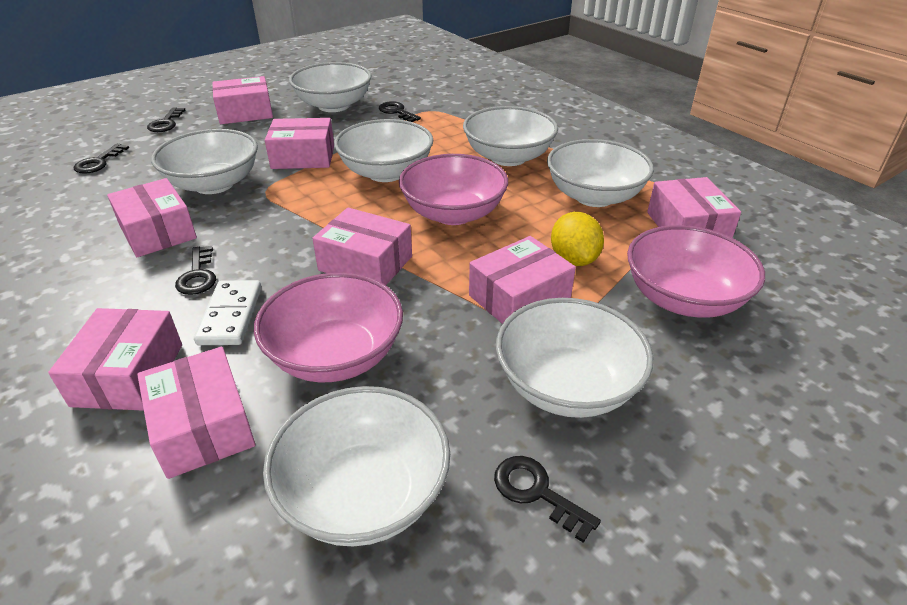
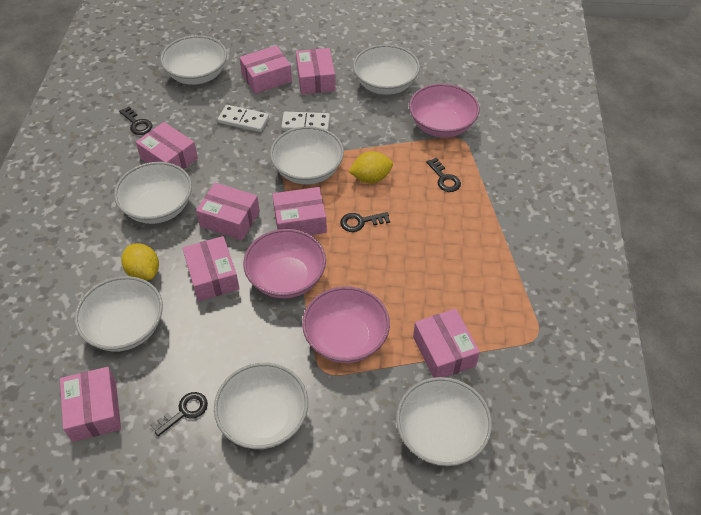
black key: 5 -> 4
white domino: 1 -> 2
yellow lemon: 1 -> 2

